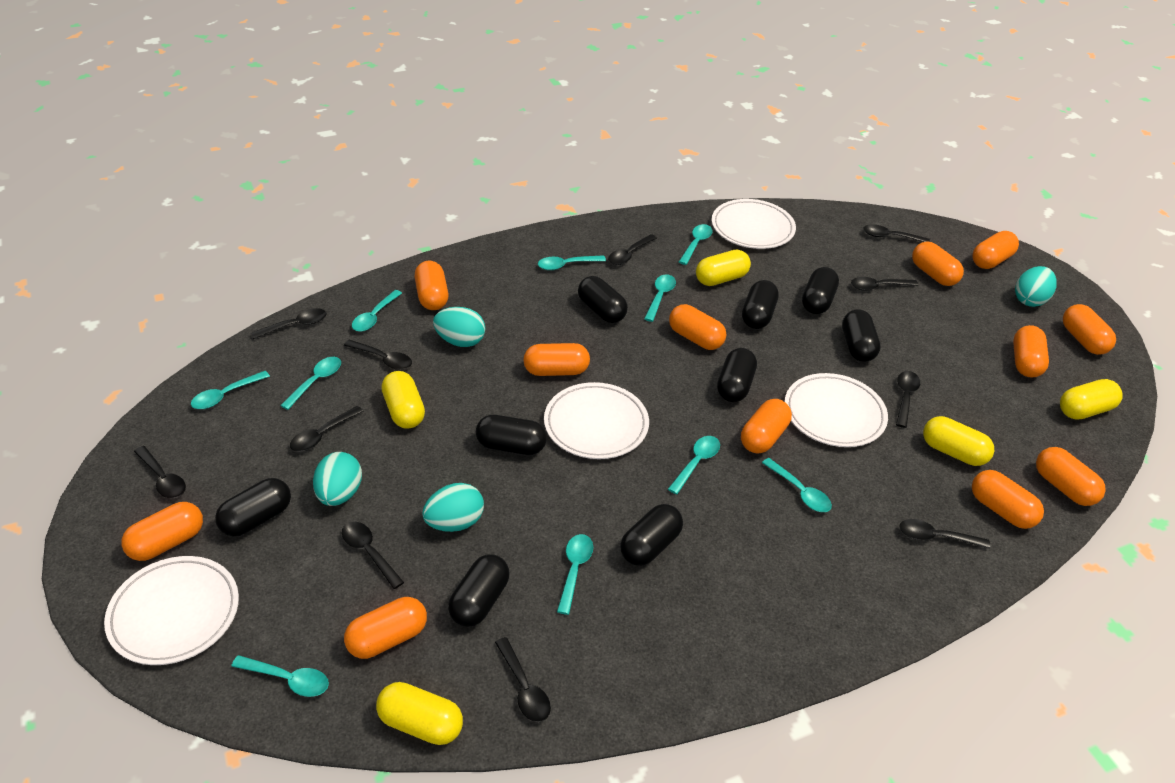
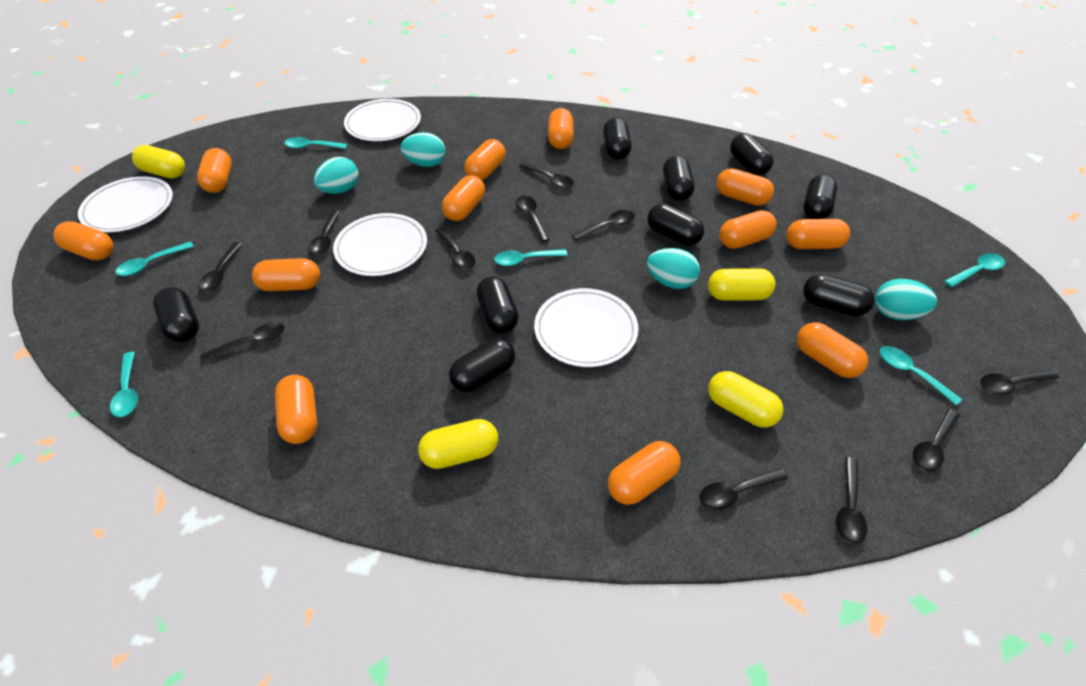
turquoise spoon: 10 -> 6
yellow capsule: 5 -> 4

